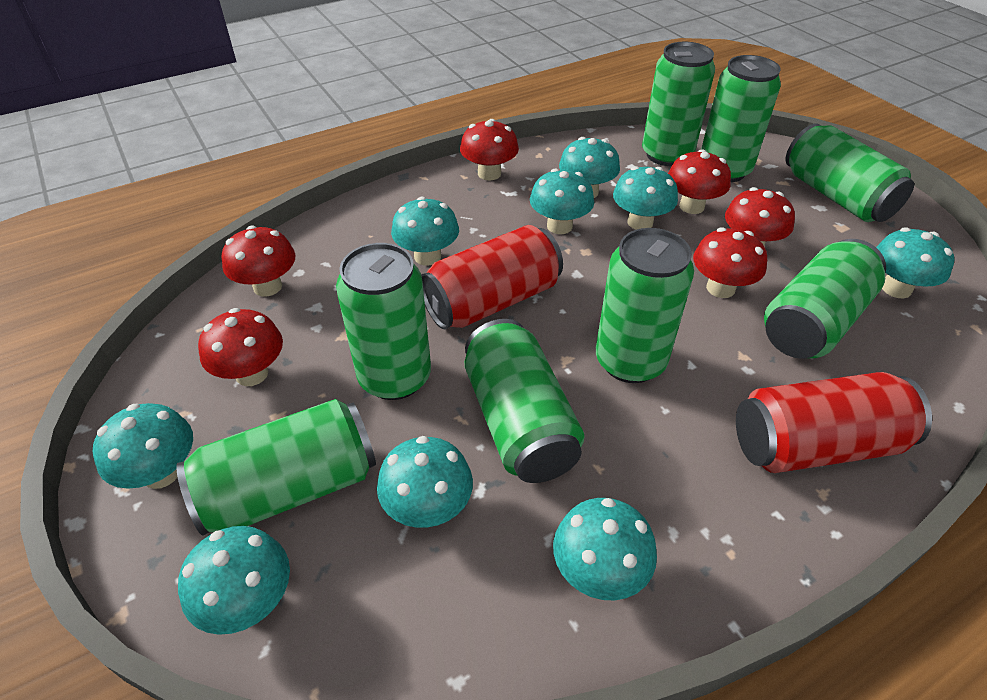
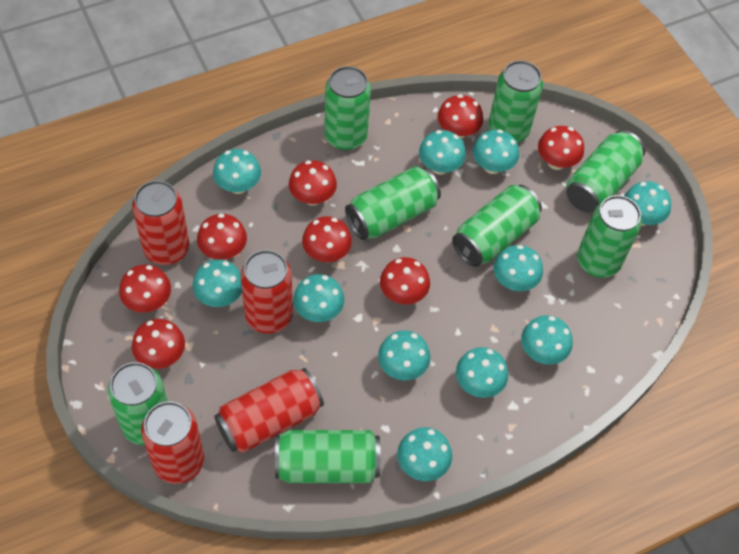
red can: 2 -> 4
red mushroom: 6 -> 8
turquoise mushroom: 9 -> 11

